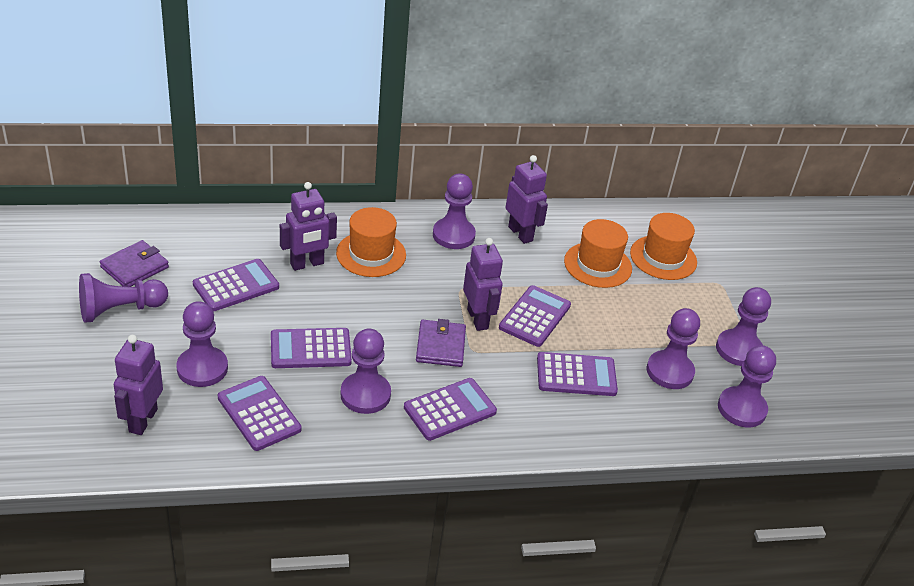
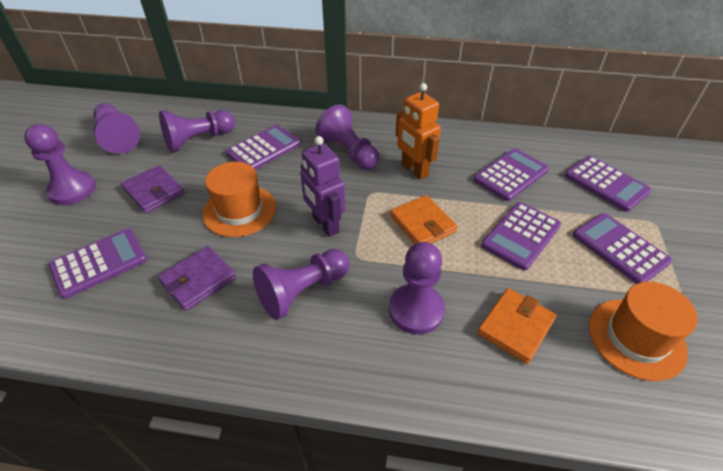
orange hat: 3 -> 2
orange robot: 0 -> 1
orange wallet: 0 -> 2
purple pawn: 7 -> 6
purple robot: 4 -> 1

